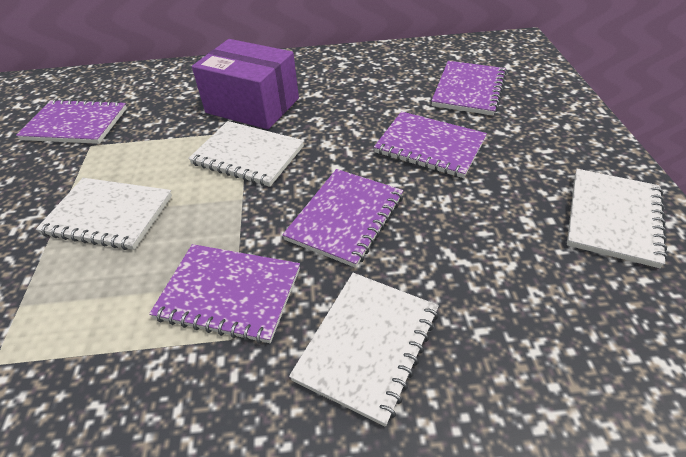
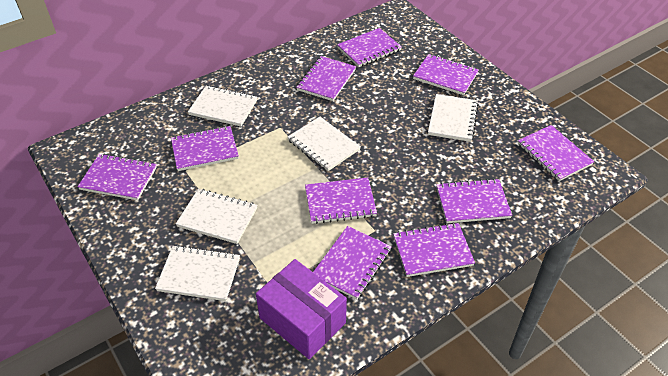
purple notebook: 5 -> 10
white notebook: 4 -> 5

